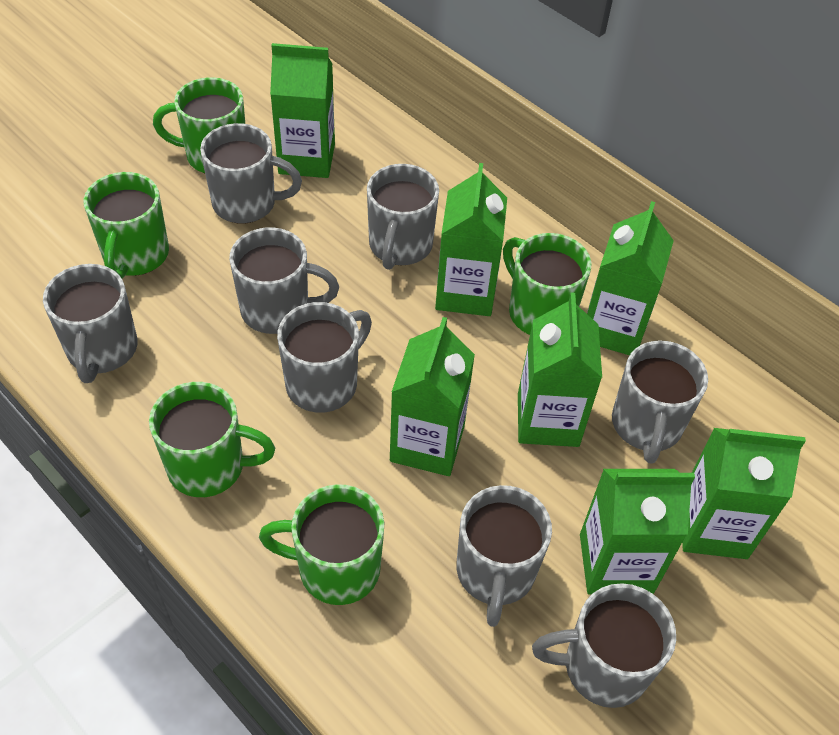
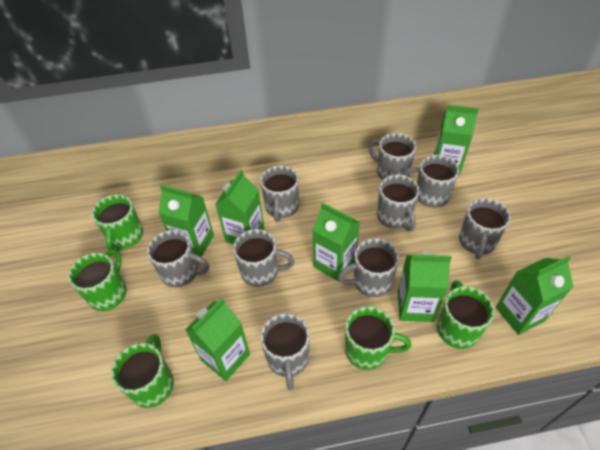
grey mug: 8 -> 9

